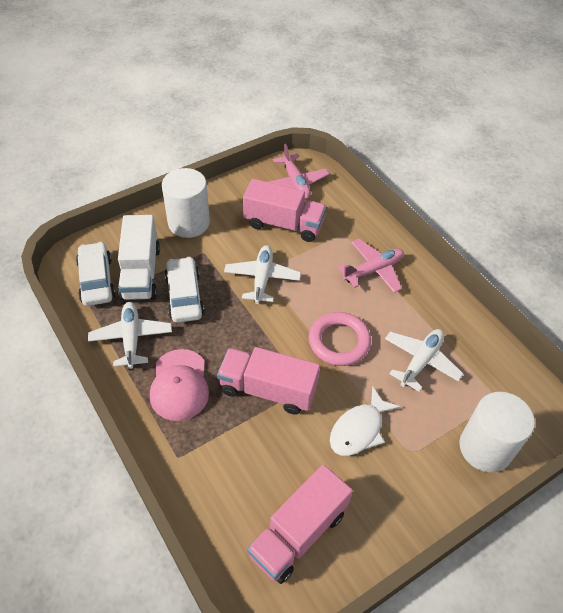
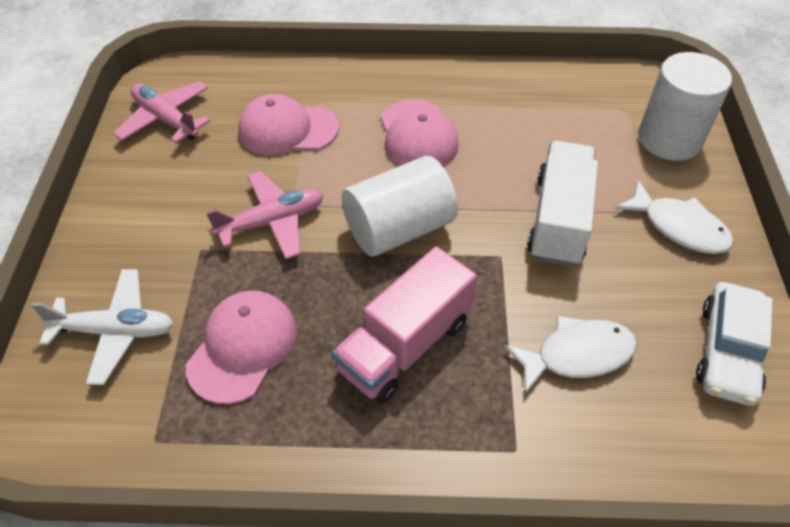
pink cap: 1 -> 3
pink ring: 1 -> 0
pink truck: 3 -> 1
white car: 2 -> 1
white fish: 1 -> 2
white plane: 3 -> 1

